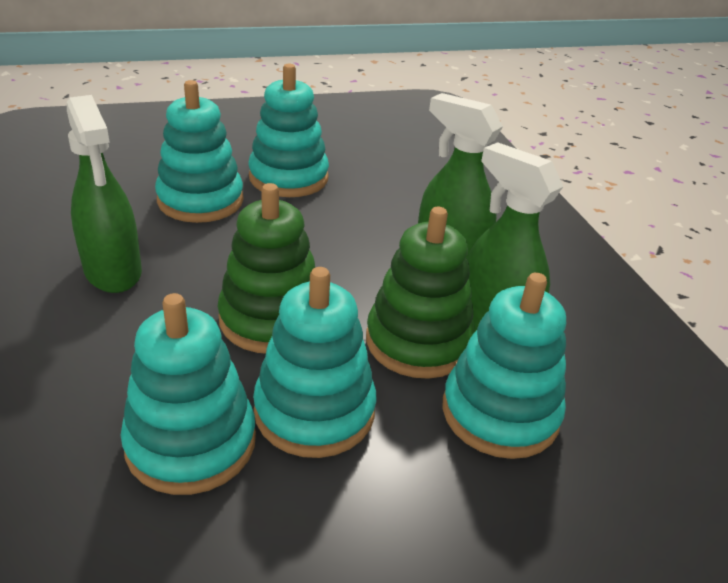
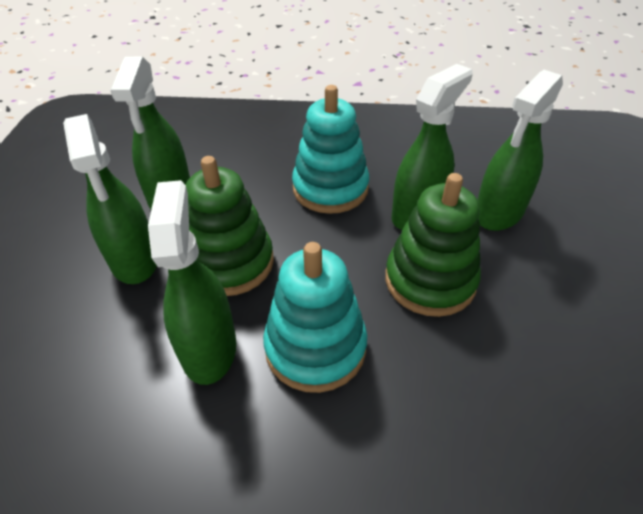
green spray bottle: 3 -> 5
turquoise stacking toy: 5 -> 2

